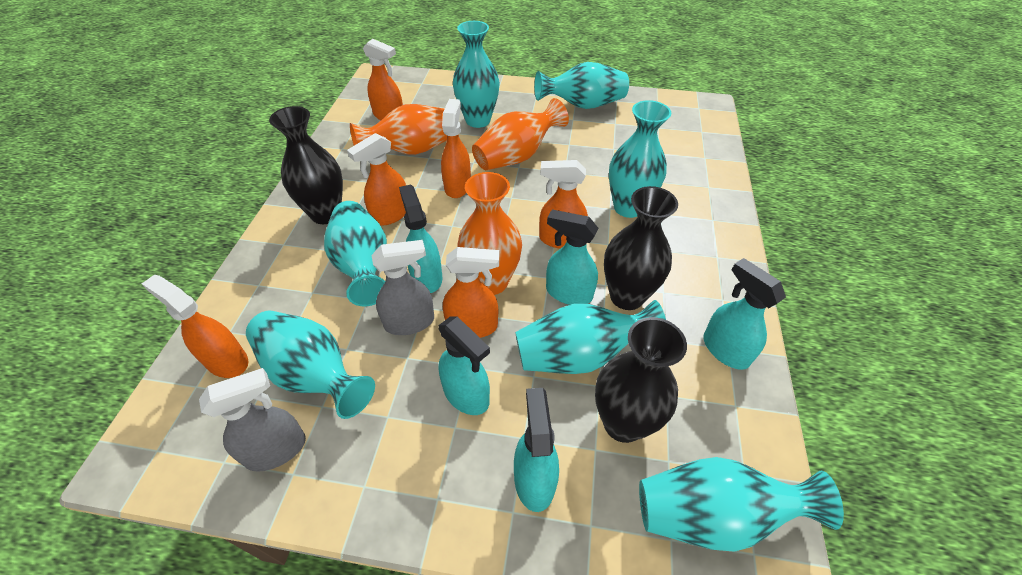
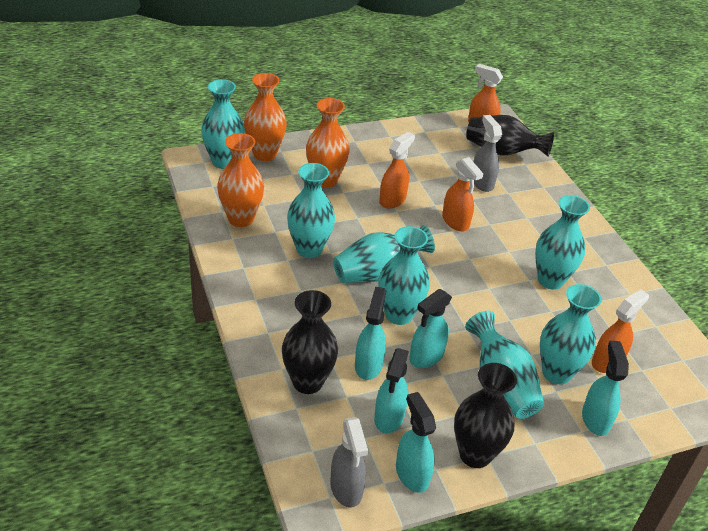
orange spray bottle: 6 -> 4

